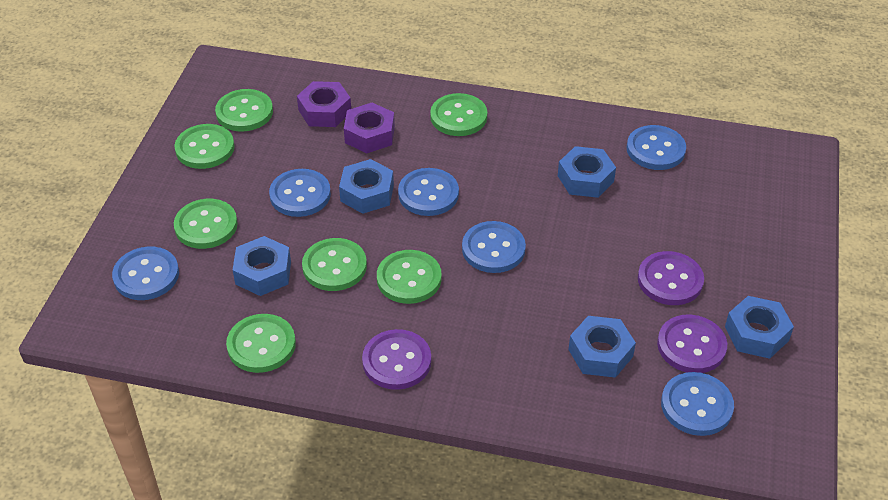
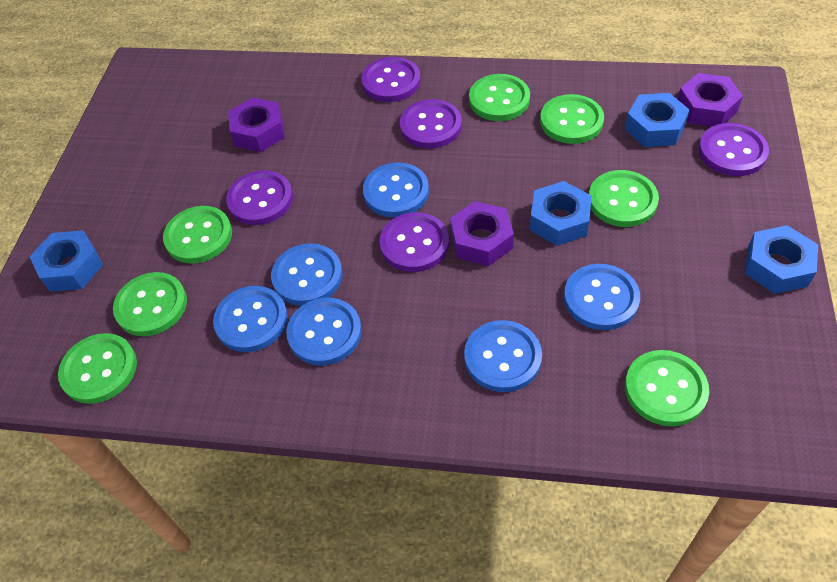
blue nut: 5 -> 4
purple button: 3 -> 5
purple nut: 2 -> 3

